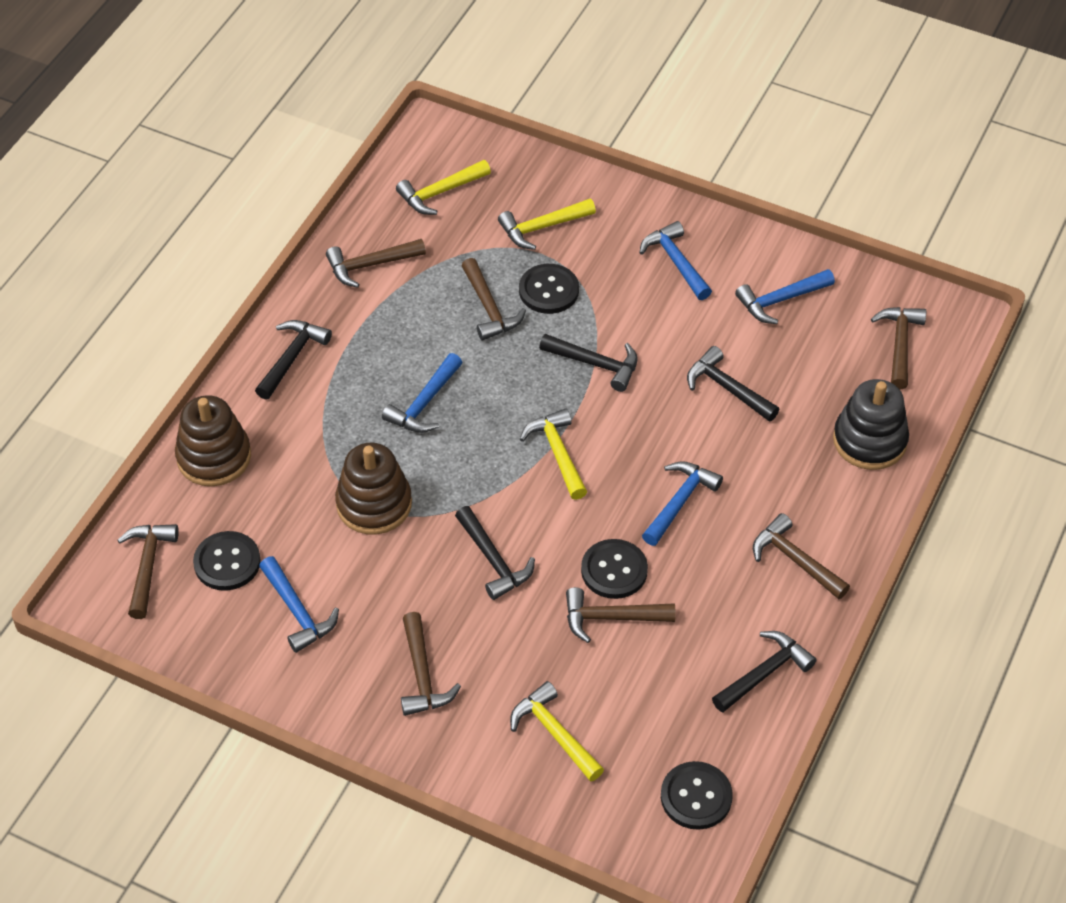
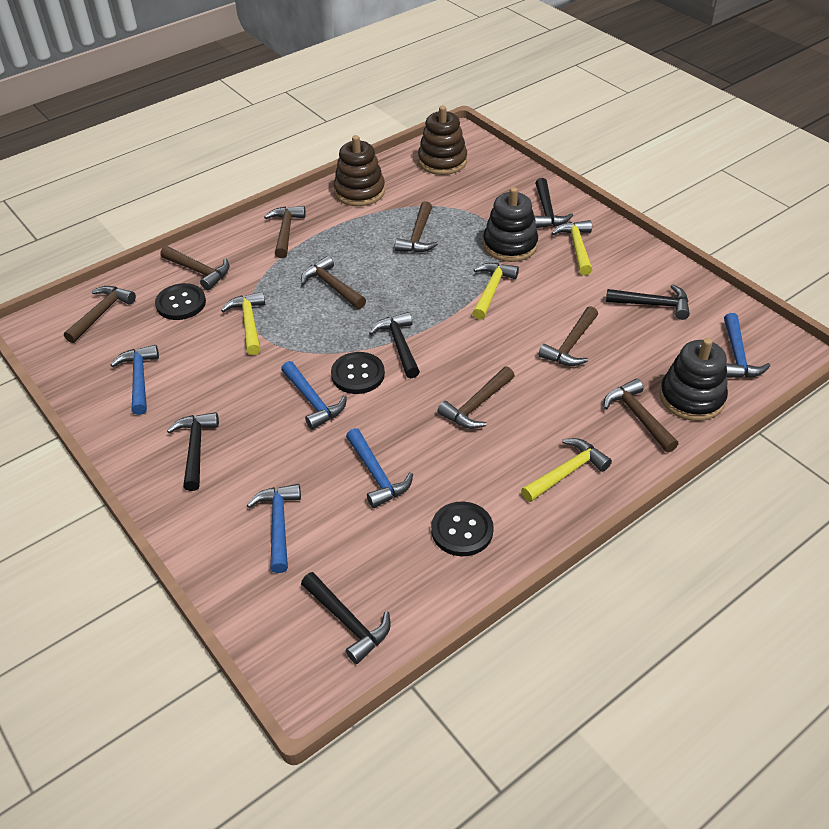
black button: 4 -> 3
black stacking toy: 1 -> 2
brown hammer: 7 -> 8

